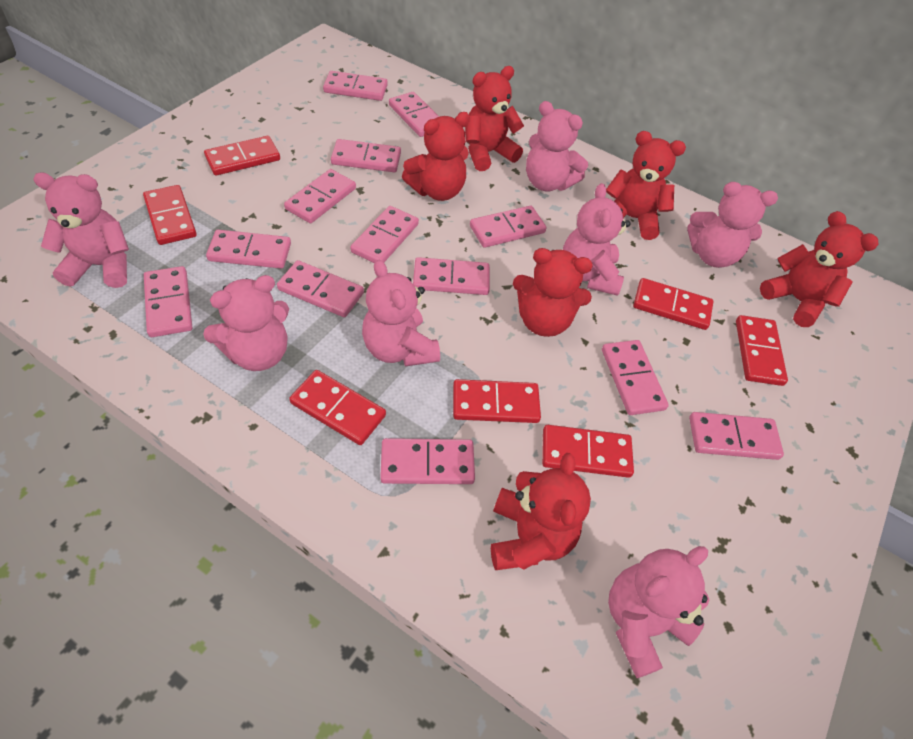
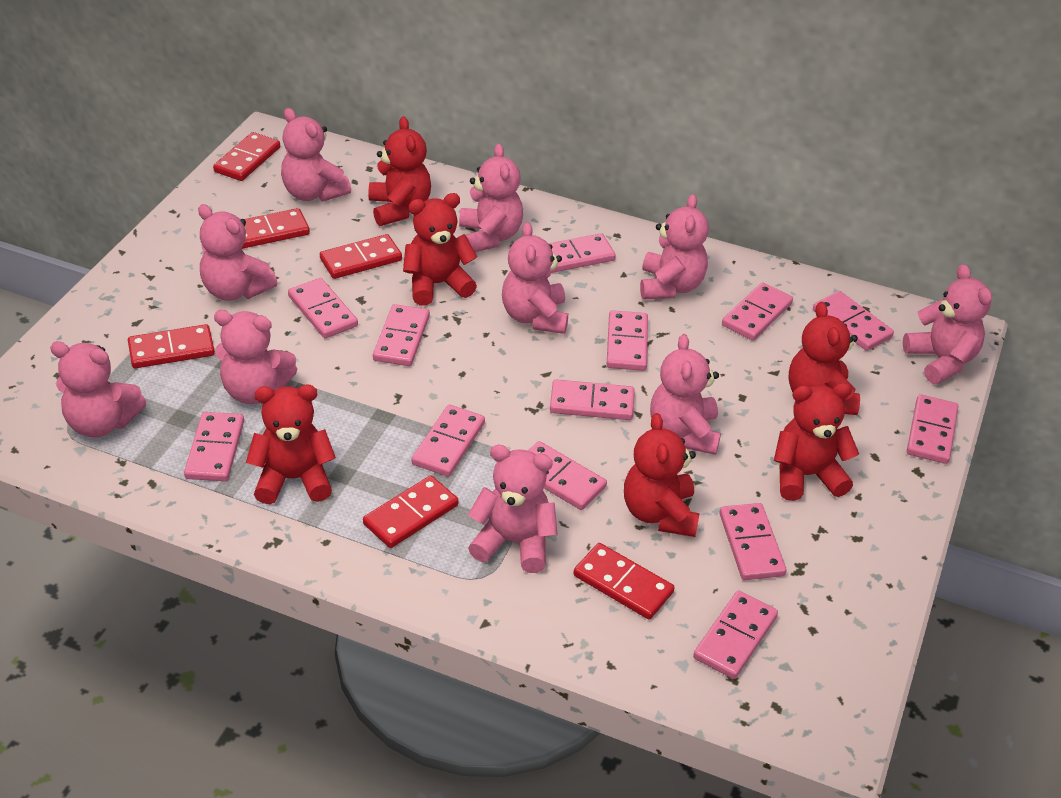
pink teddy bear: 7 -> 10
red domino: 7 -> 6

